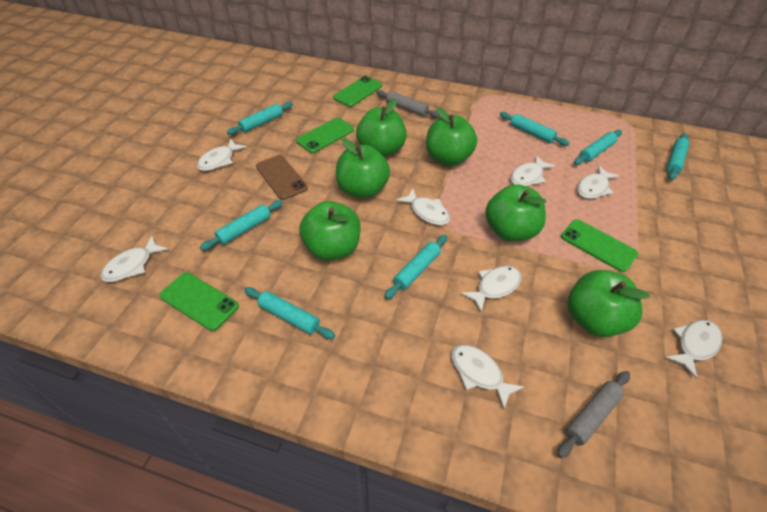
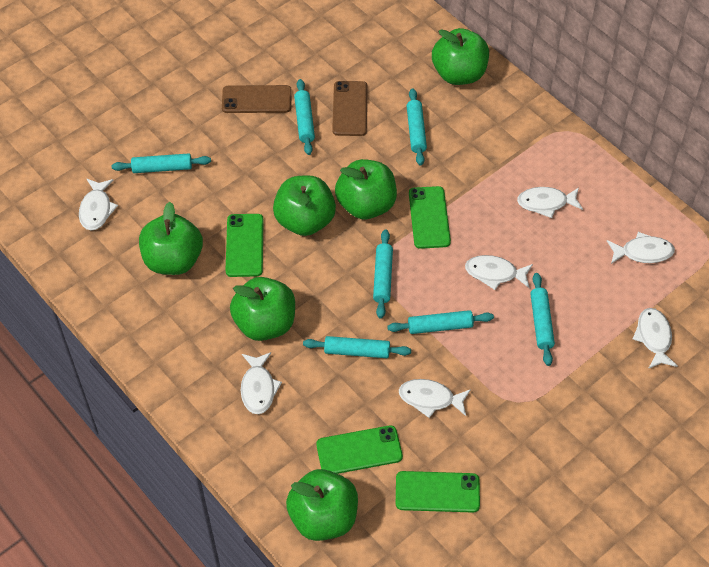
brown phone: 1 -> 2
grey rolling pin: 2 -> 0
white fish: 8 -> 7

